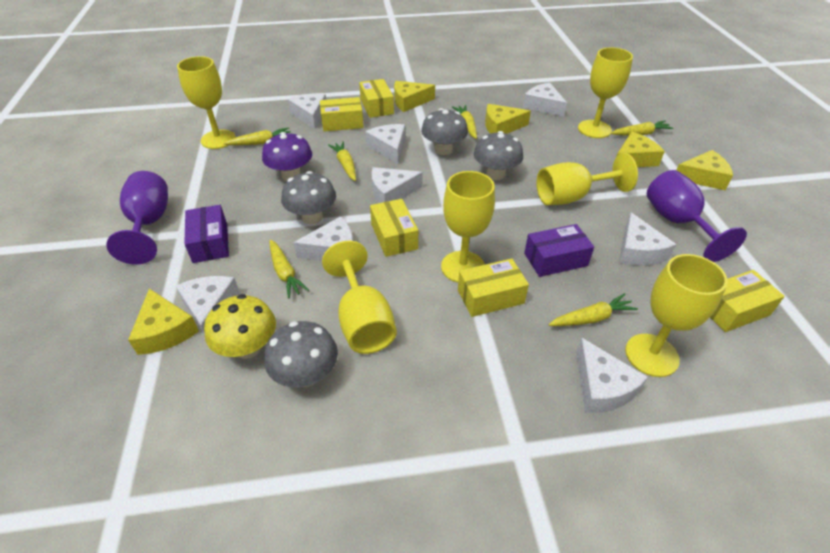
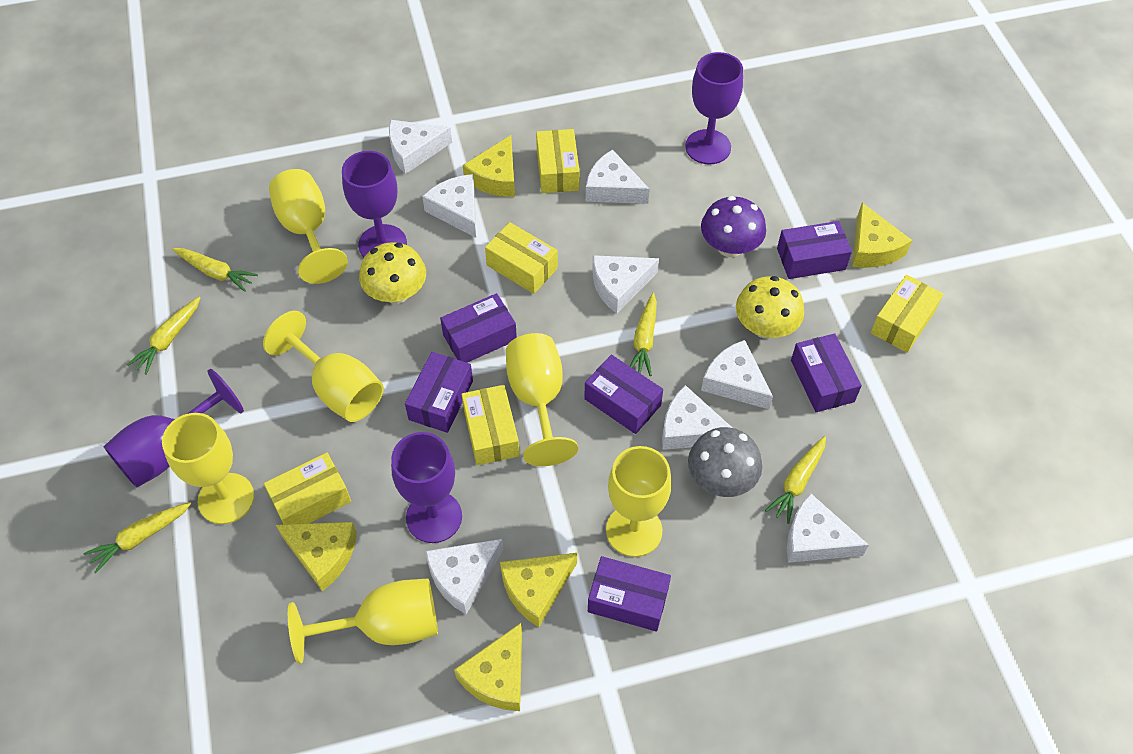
grey mushroom: 4 -> 1
purple box: 2 -> 6
purple goblet: 2 -> 4
yellow carrot: 6 -> 5
yellow mushroom: 1 -> 2

